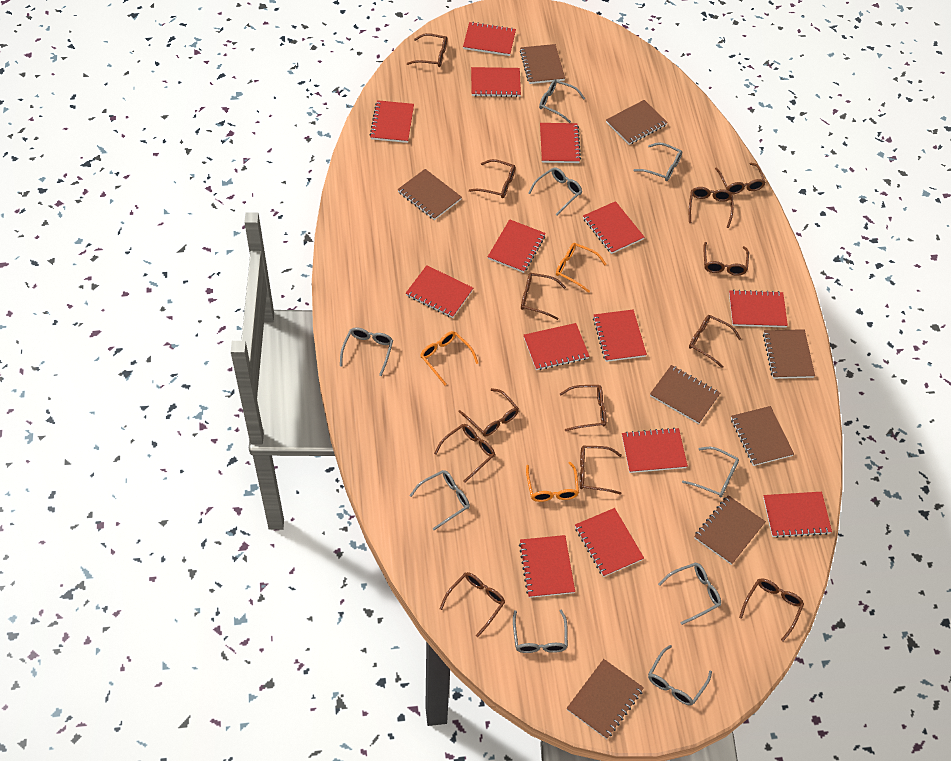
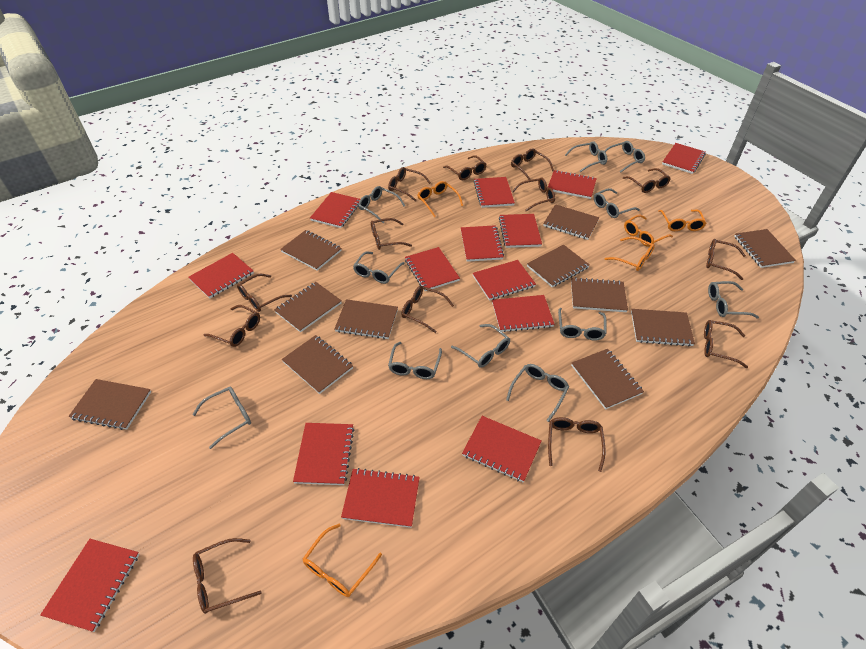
brown notebook: 8 -> 11
grey glasses: 9 -> 11
orange glasses: 3 -> 5

